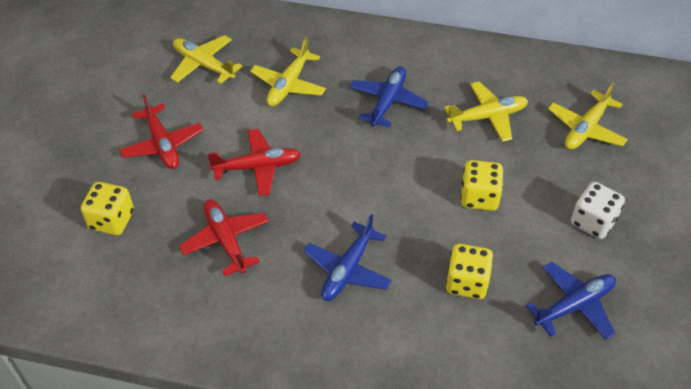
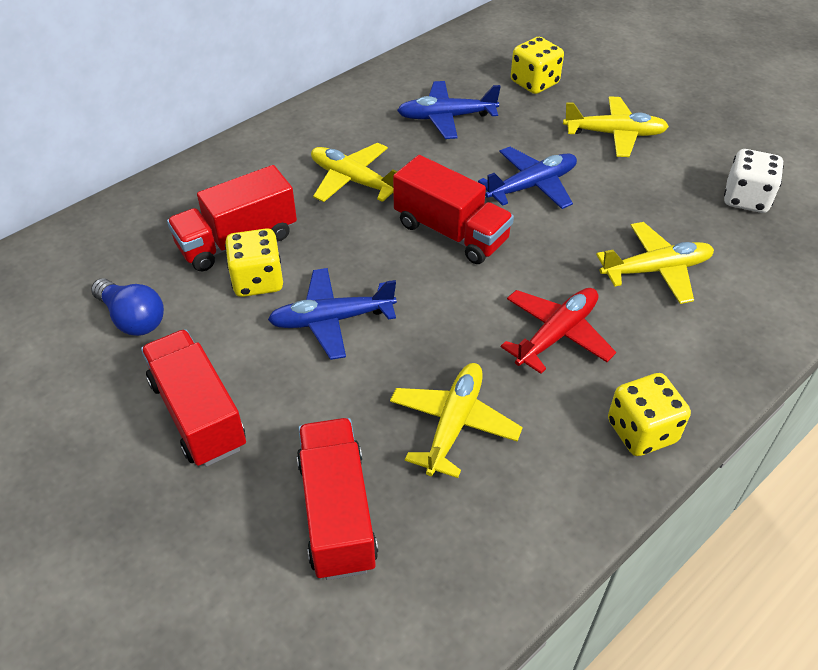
blue light bulb: 0 -> 1
red plane: 3 -> 1
red truck: 0 -> 4

